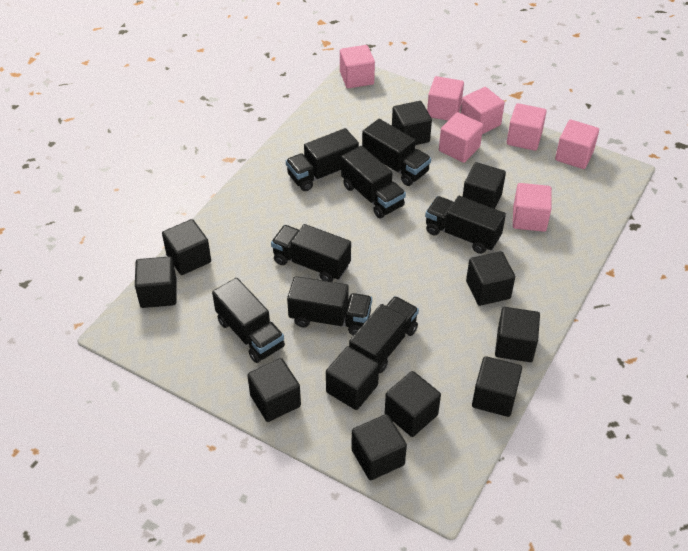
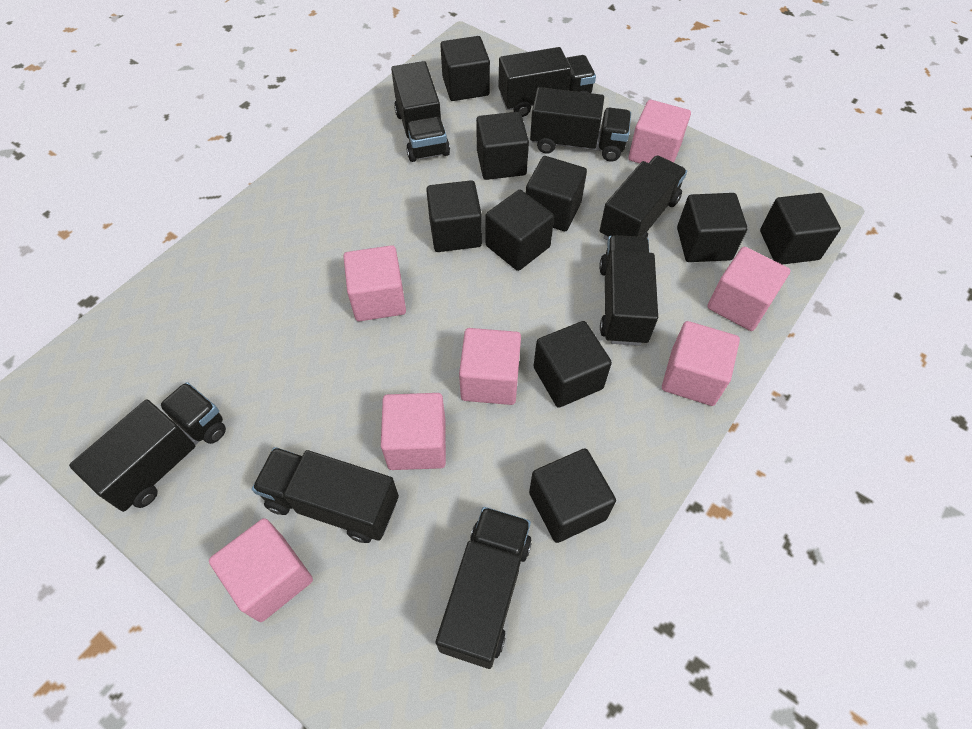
black cube: 11 -> 9

